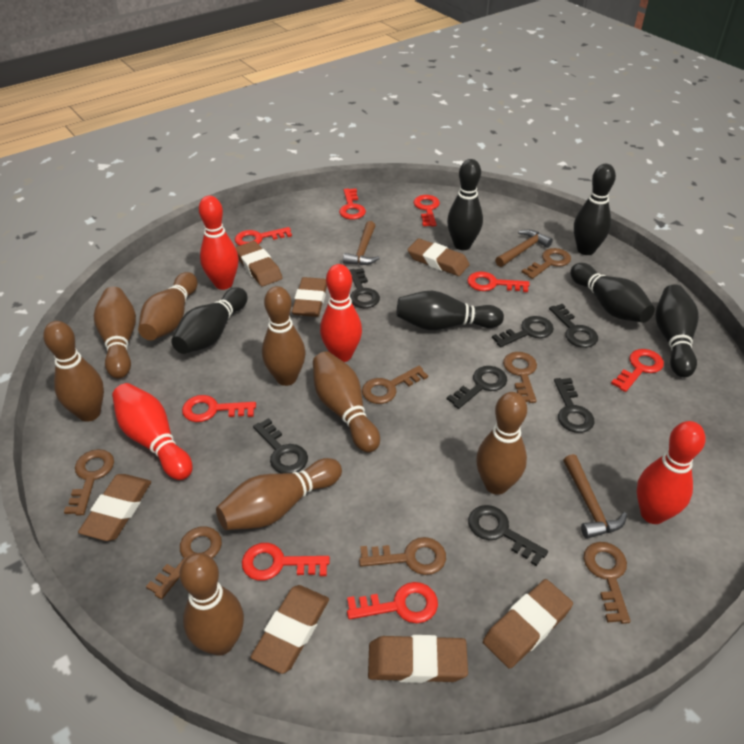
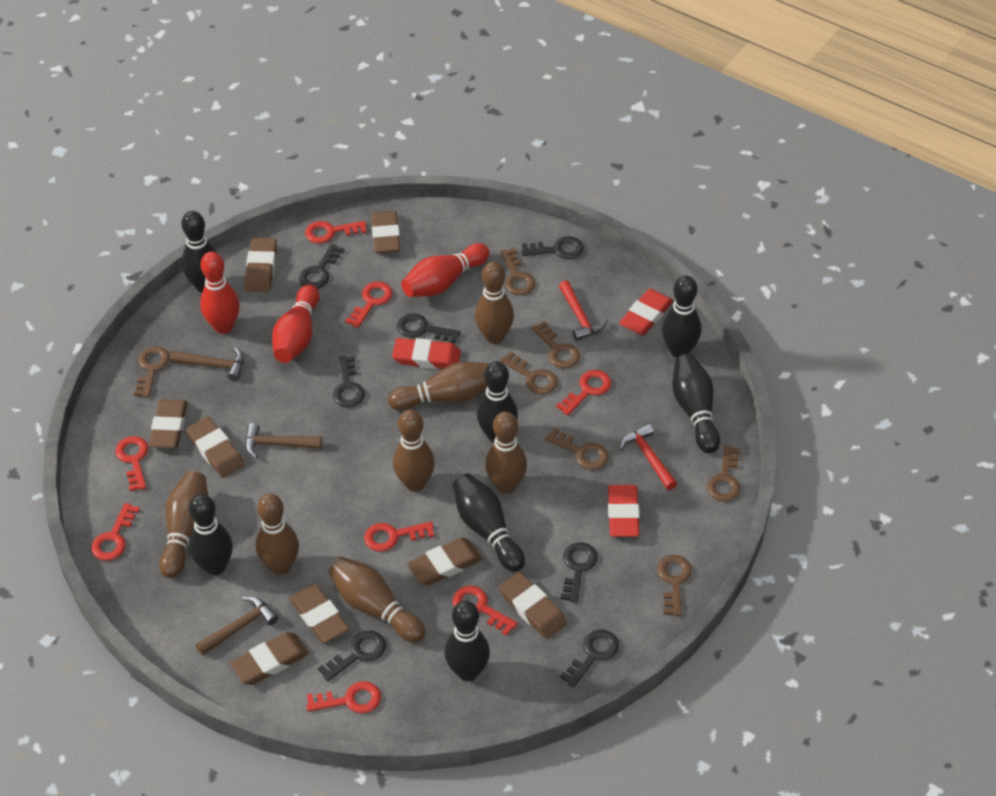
black bowling pin: 6 -> 7
brown bowling pin: 8 -> 7
brown eraser: 7 -> 8
red bowling pin: 4 -> 3
red eraser: 0 -> 3
red hammer: 0 -> 2

